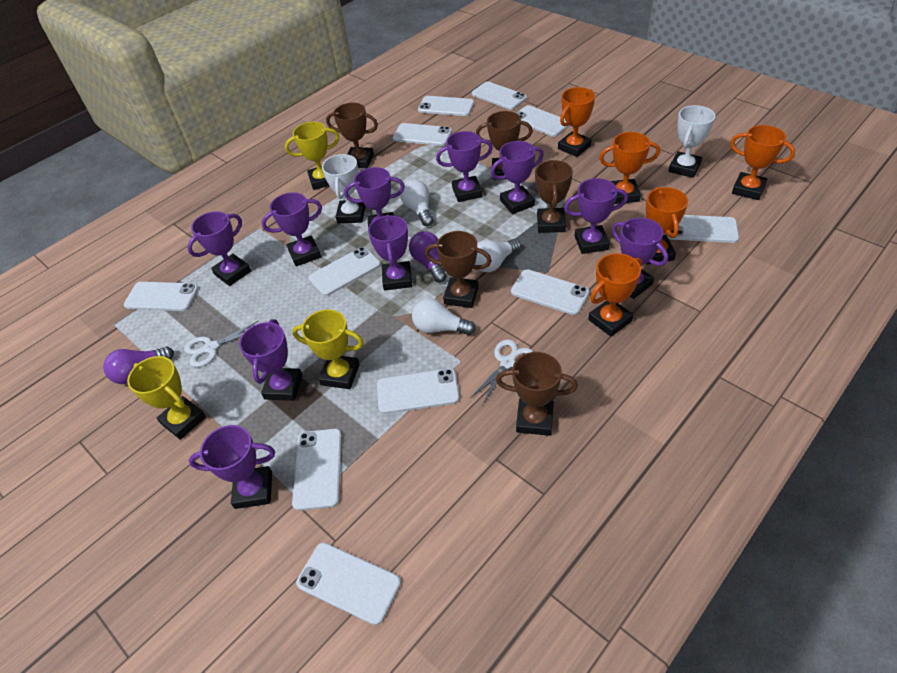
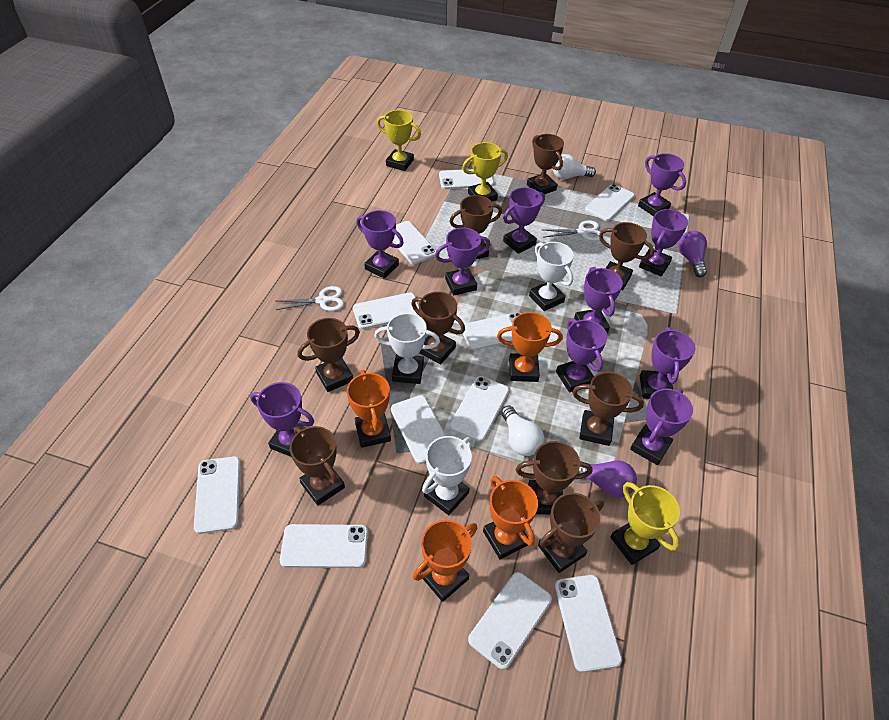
brown trophy: 5 -> 9
orange trophy: 5 -> 4
white light bulb: 3 -> 2
white trophy: 2 -> 3

